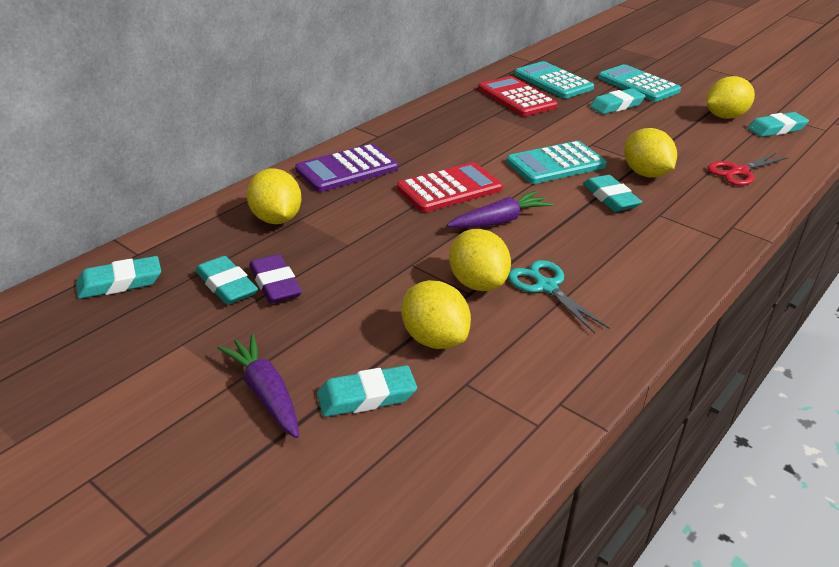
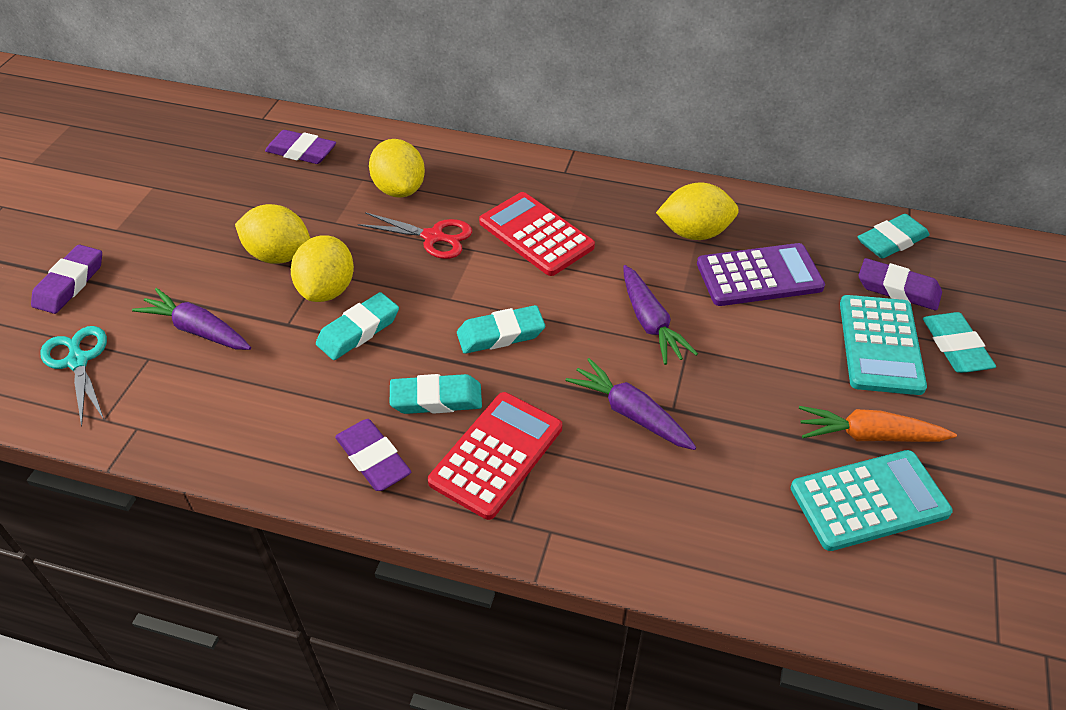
orange carrot: 0 -> 1
purple carrot: 2 -> 3
purple eraser: 1 -> 4
turquoise calculator: 3 -> 2
turquoise eraser: 6 -> 5
yellow lemon: 5 -> 4

